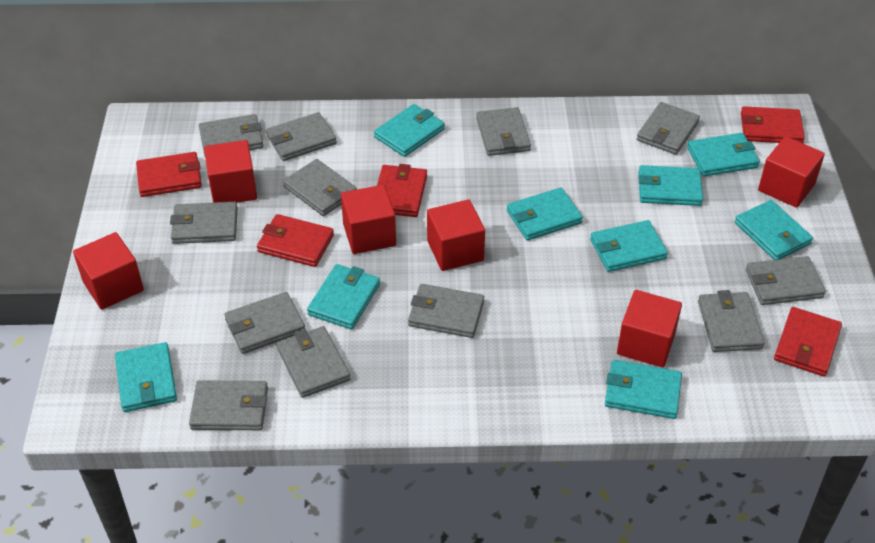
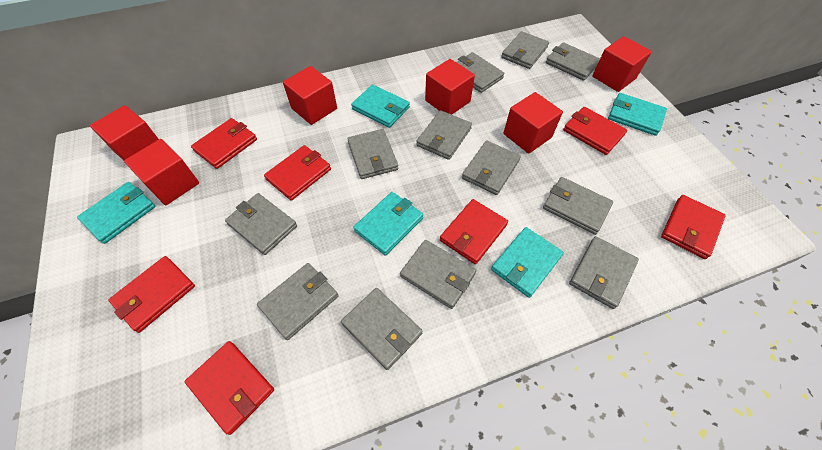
red wallet: 5 -> 7
turquoise wallet: 9 -> 5

